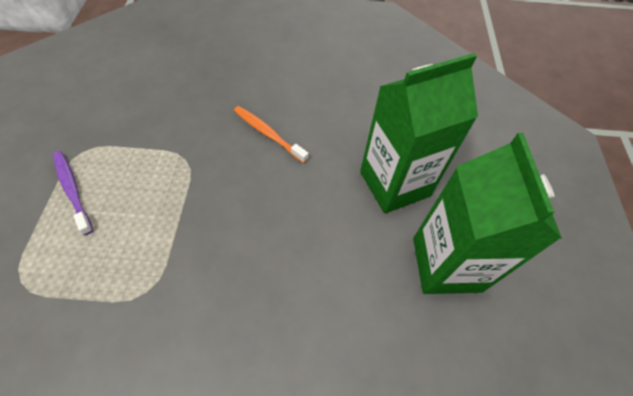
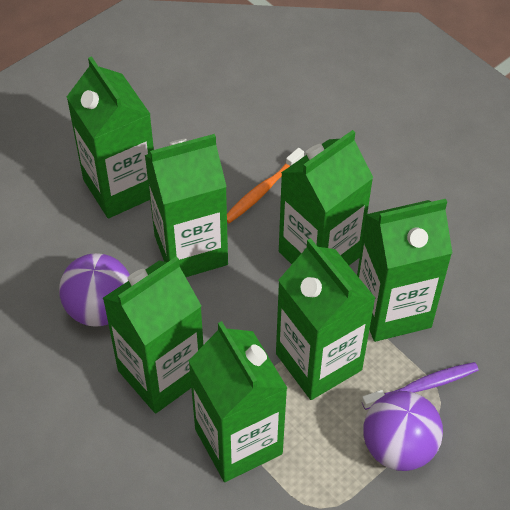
green carton: 2 -> 7
purple ball: 0 -> 2

